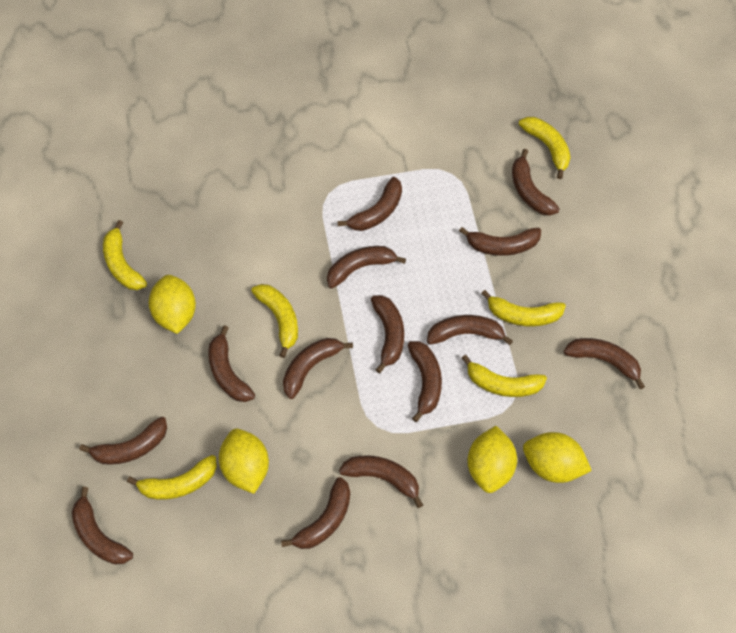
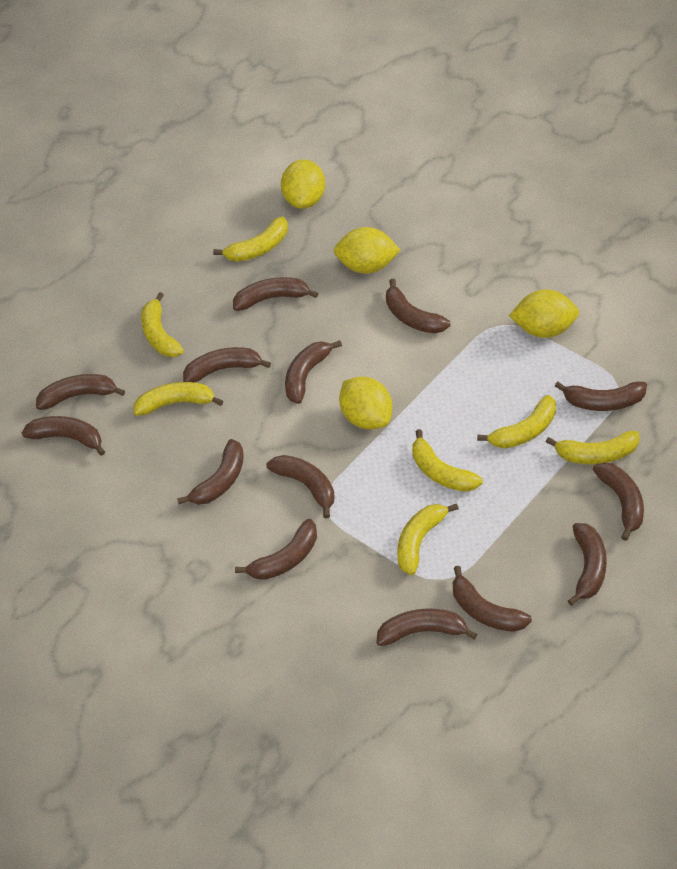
yellow banana: 6 -> 7

